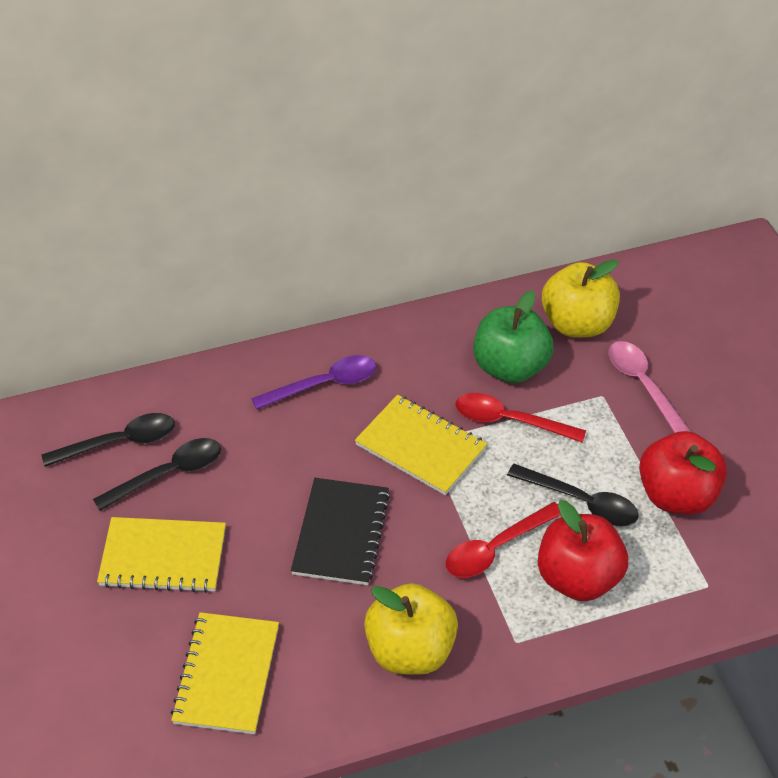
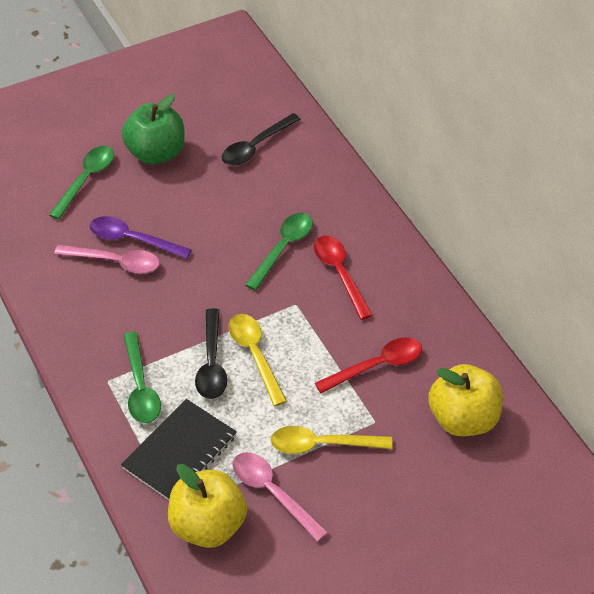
black spoon: 3 -> 2
green spoon: 0 -> 3
pink spoon: 1 -> 2
red apple: 2 -> 0
yellow notebook: 3 -> 0
yellow spoon: 0 -> 2

